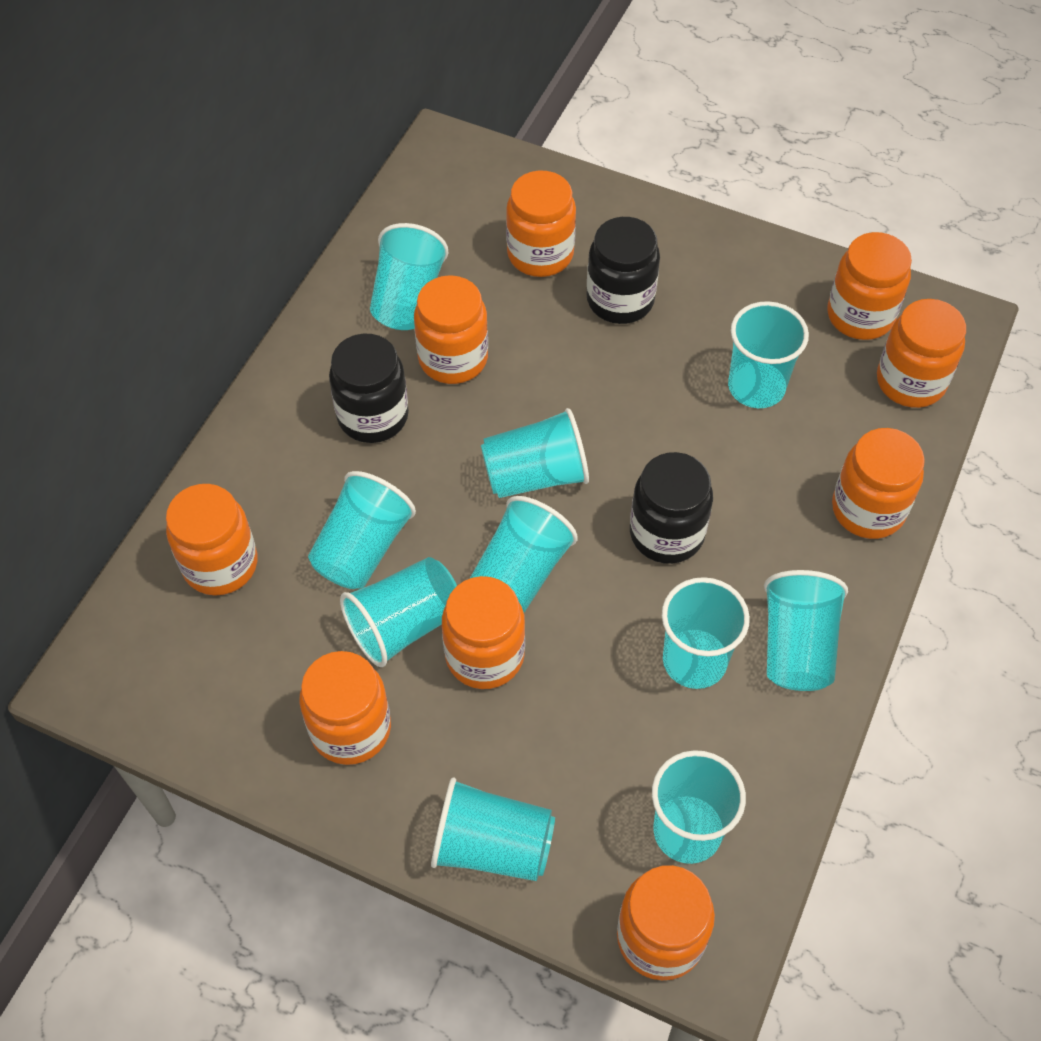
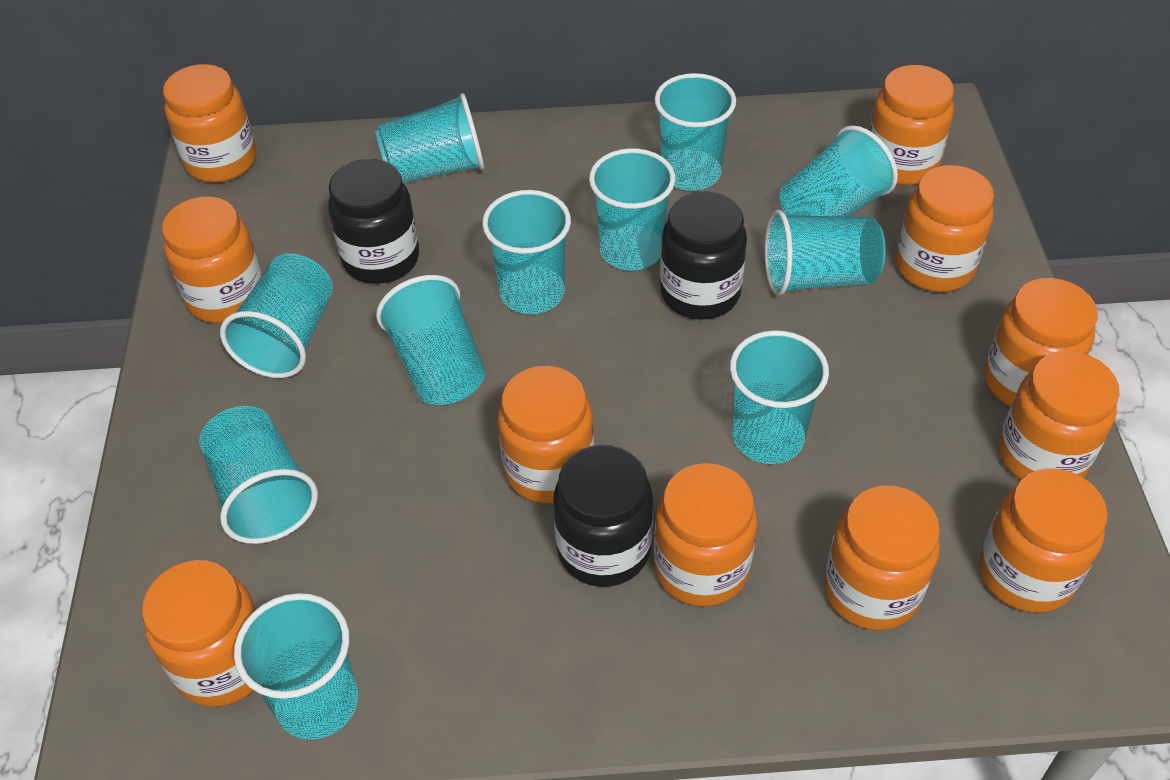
orange jar: 9 -> 11
turquoise cup: 10 -> 11

